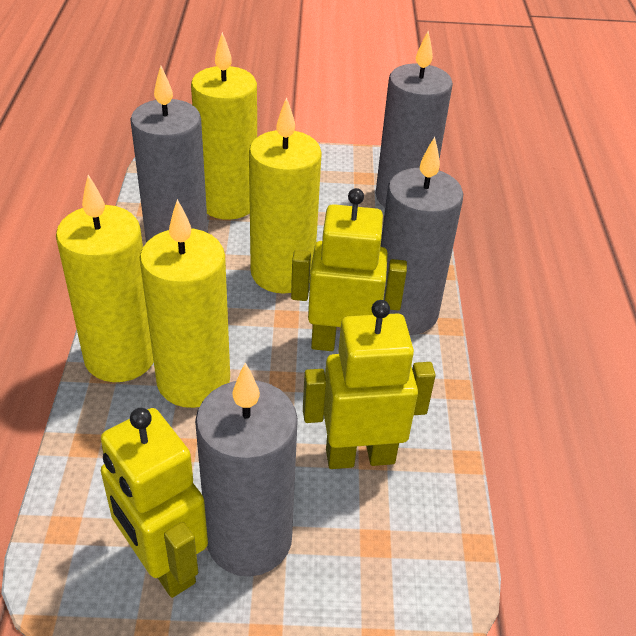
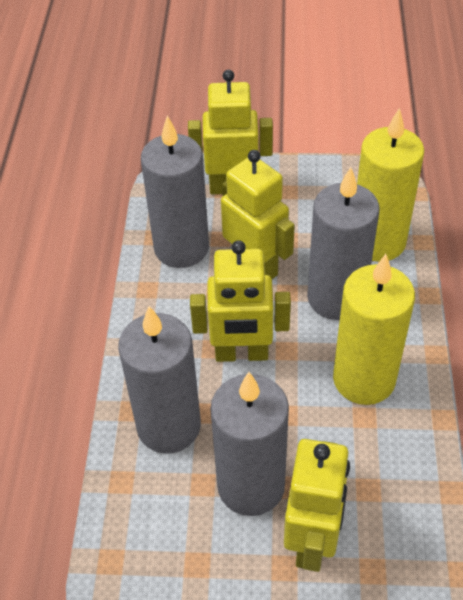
yellow candle: 4 -> 2
yellow robot: 3 -> 4

